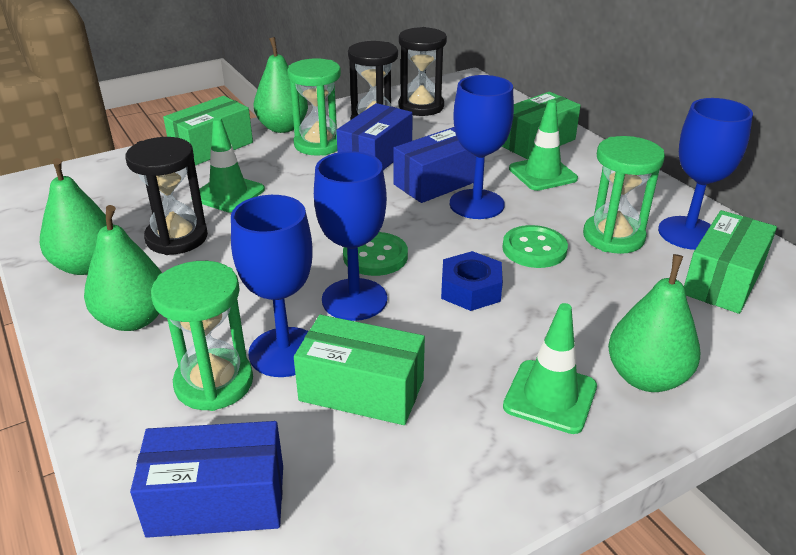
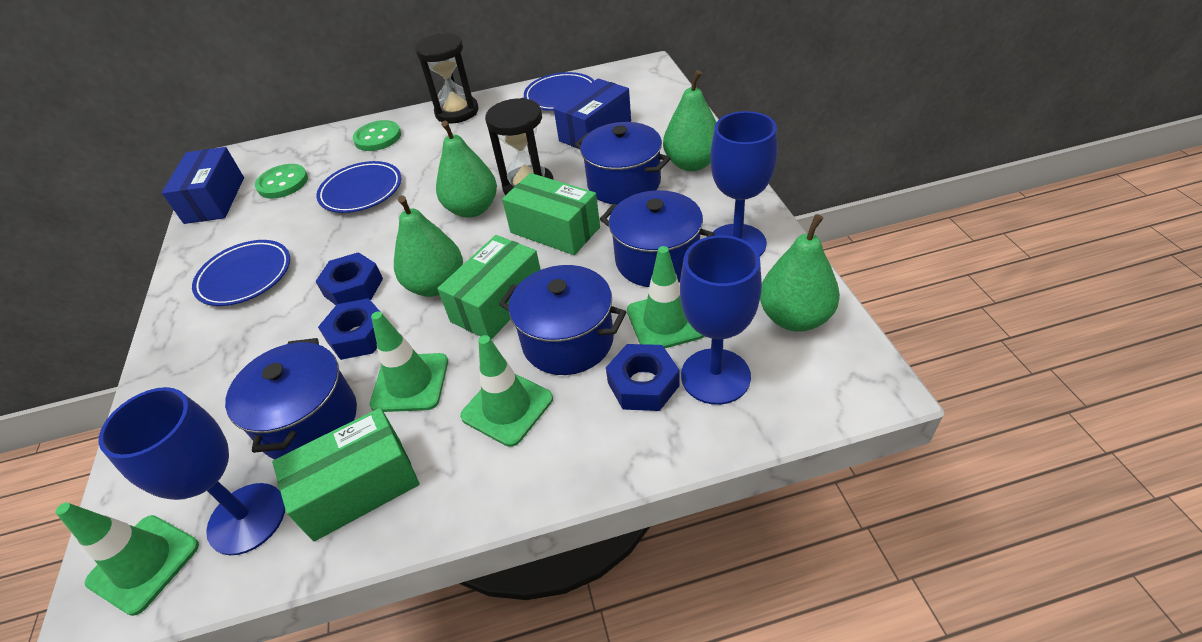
black hourglass: 3 -> 2
blue box: 3 -> 2
blue goblet: 4 -> 3
blue nut: 1 -> 3
blue plate: 0 -> 3
blue pot: 0 -> 4
green box: 4 -> 3
green hourglass: 3 -> 0
green traffic cone: 3 -> 4

